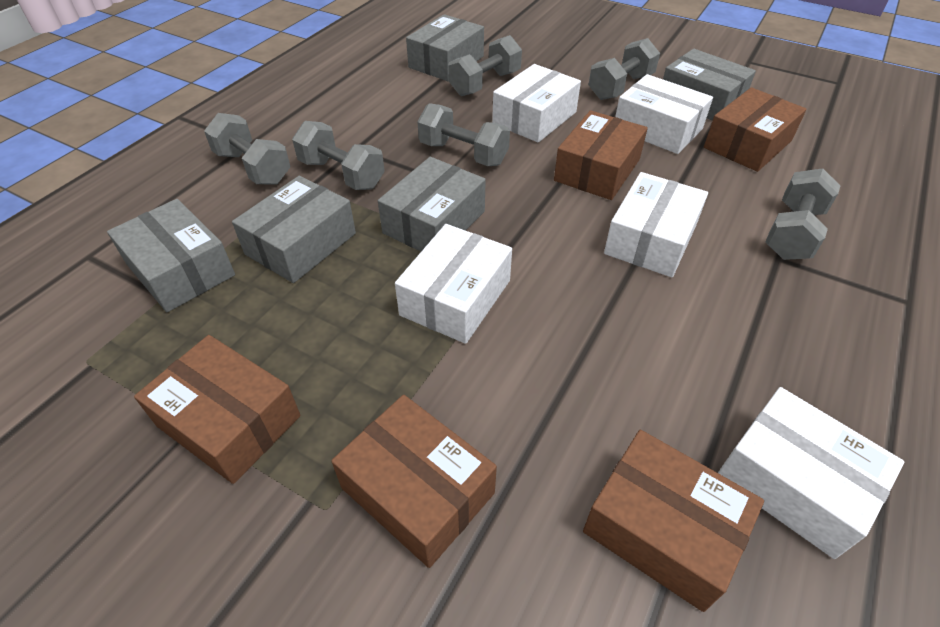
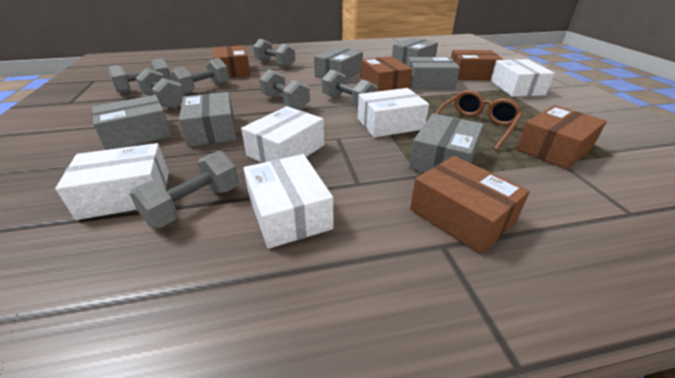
brown glasses: 0 -> 1
grey box: 5 -> 6
grey dumbbell: 6 -> 7

